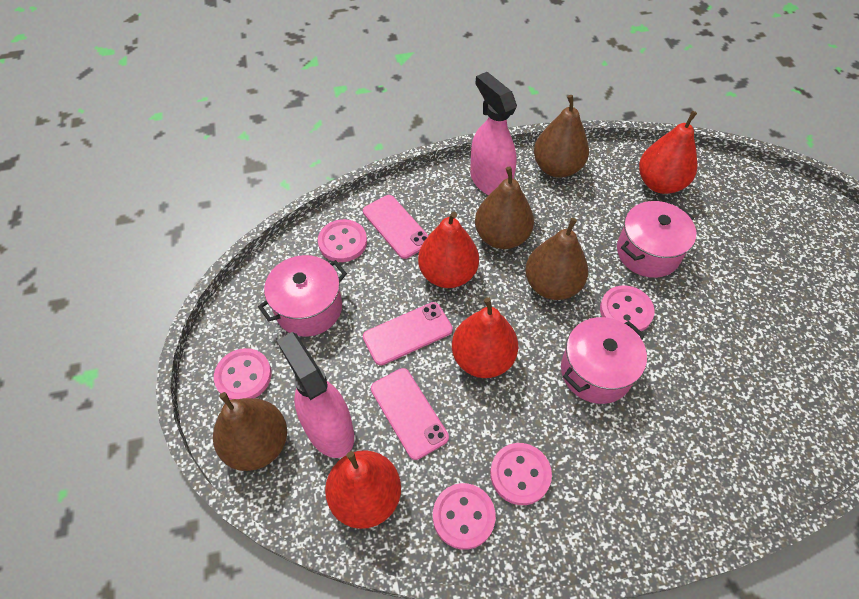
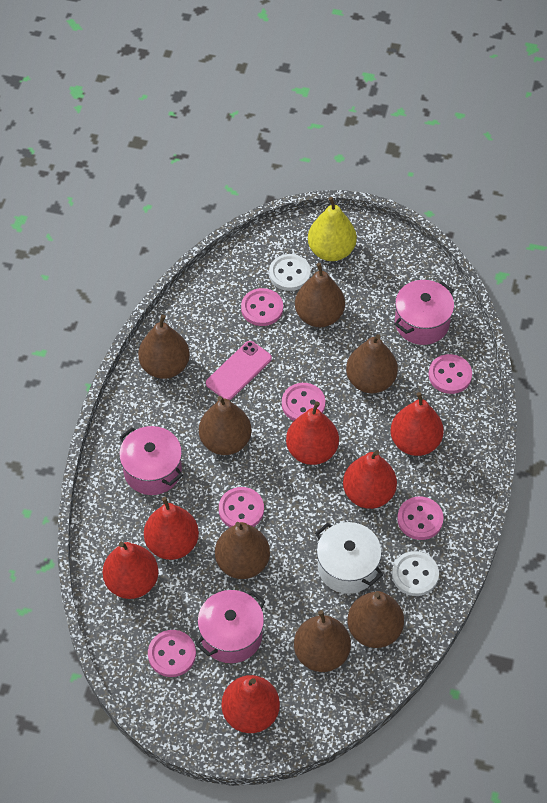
brown pear: 4 -> 7
pink button: 5 -> 6
pink phone: 3 -> 1
pink spray bottle: 2 -> 0
red pear: 4 -> 6
white button: 0 -> 2
white pot: 0 -> 1
yellow pear: 0 -> 1

